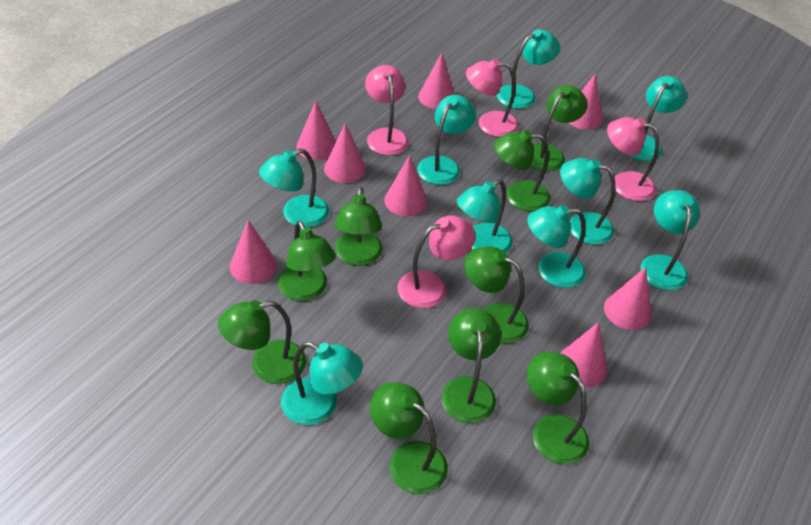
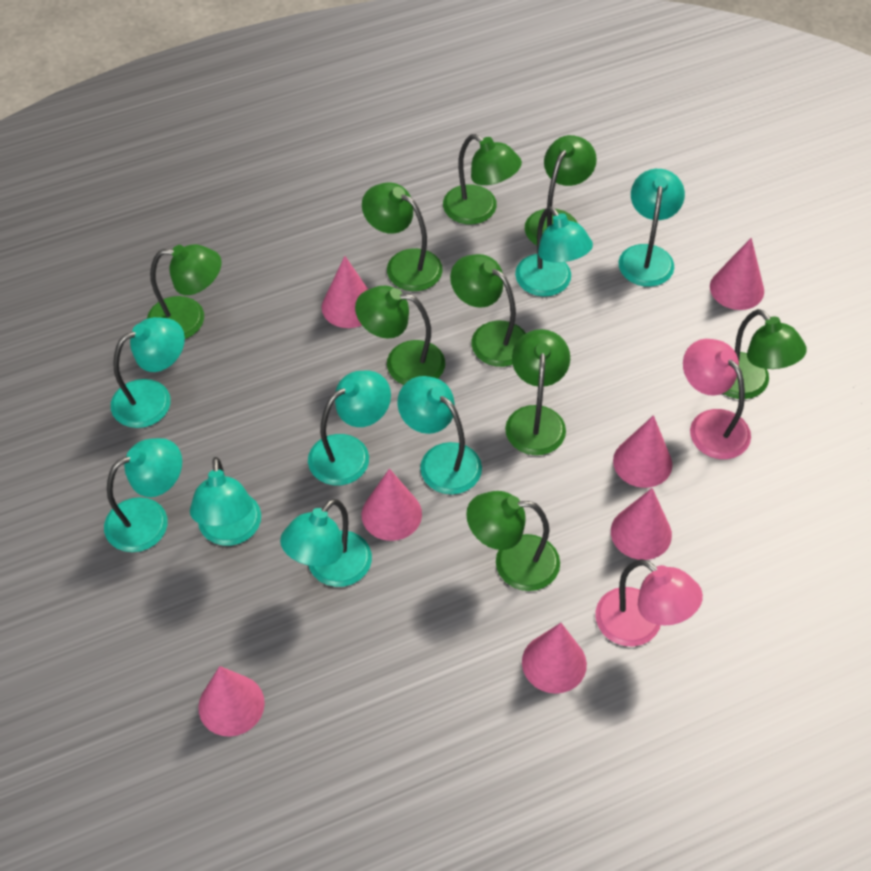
pink cone: 8 -> 7
pink lamp: 4 -> 2
turquoise lamp: 9 -> 8

